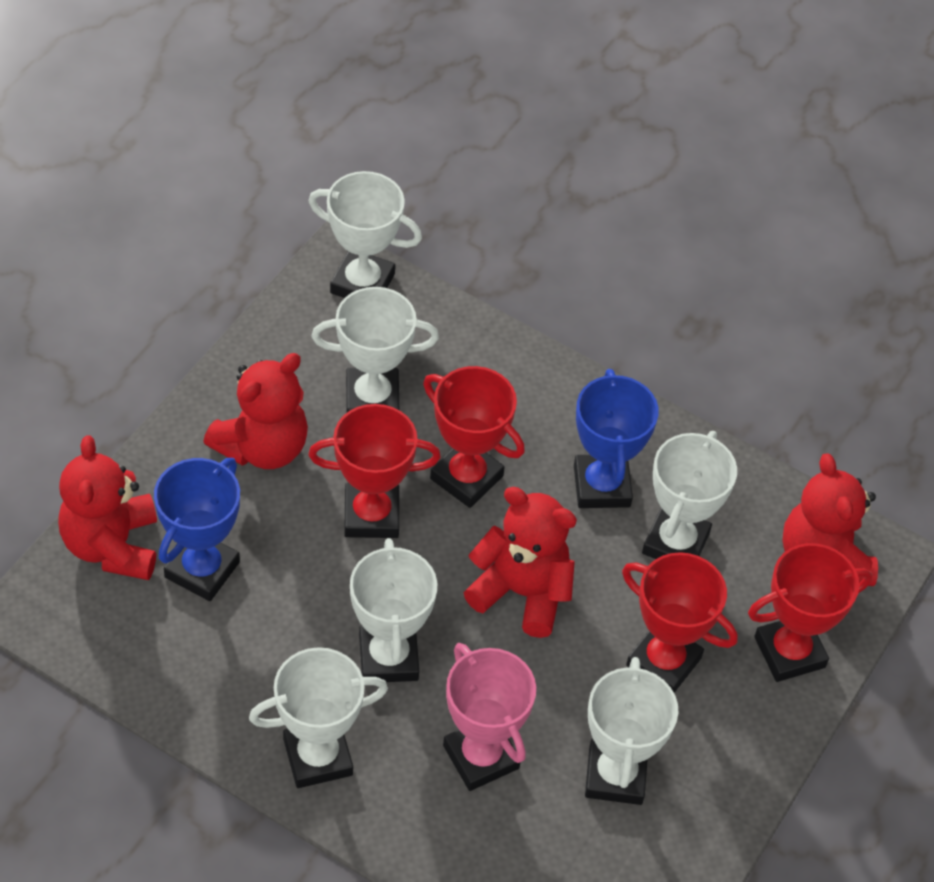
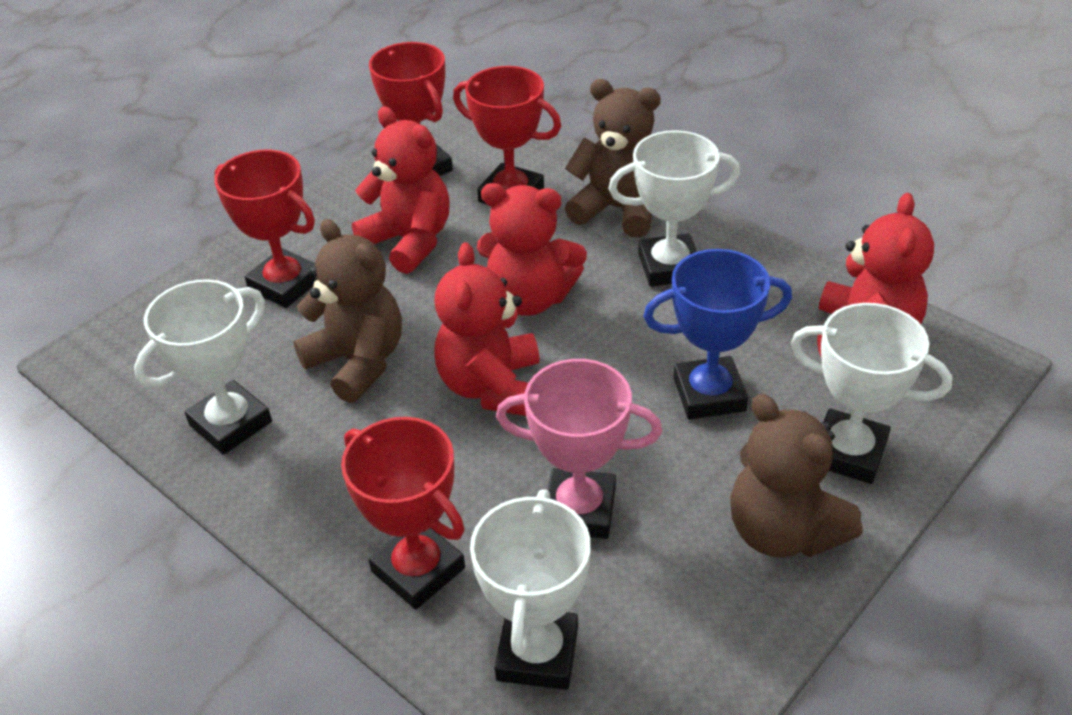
blue trophy: 2 -> 1
brown teddy bear: 0 -> 3
white trophy: 6 -> 4

